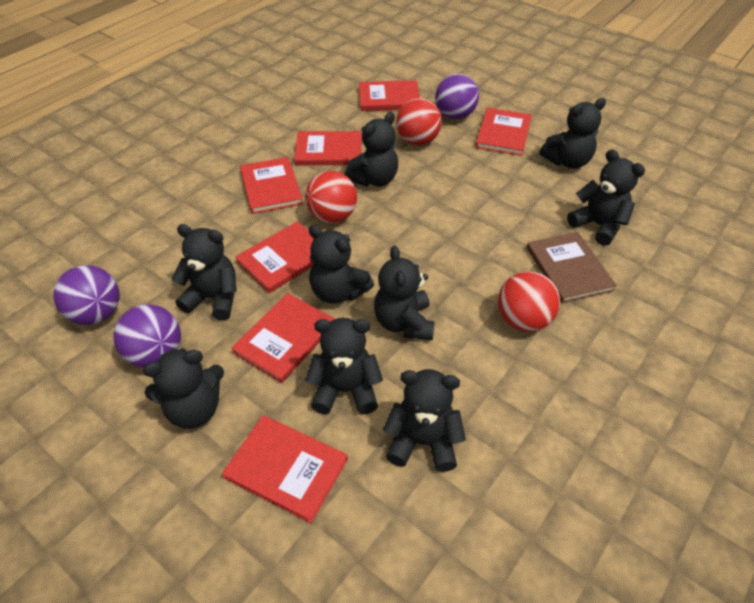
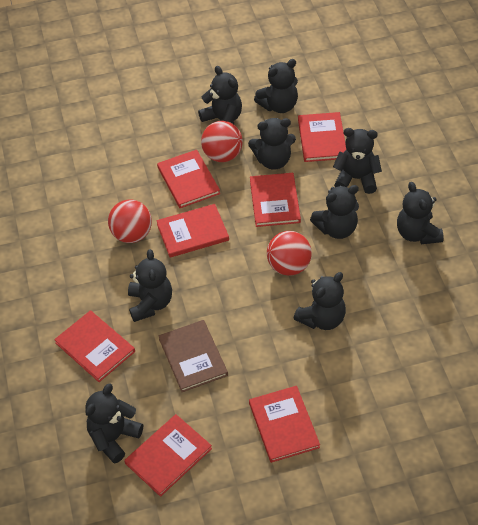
purple ball: 3 -> 0

